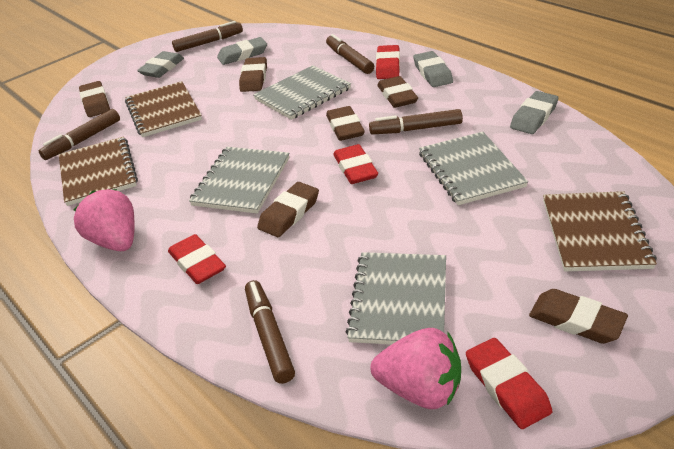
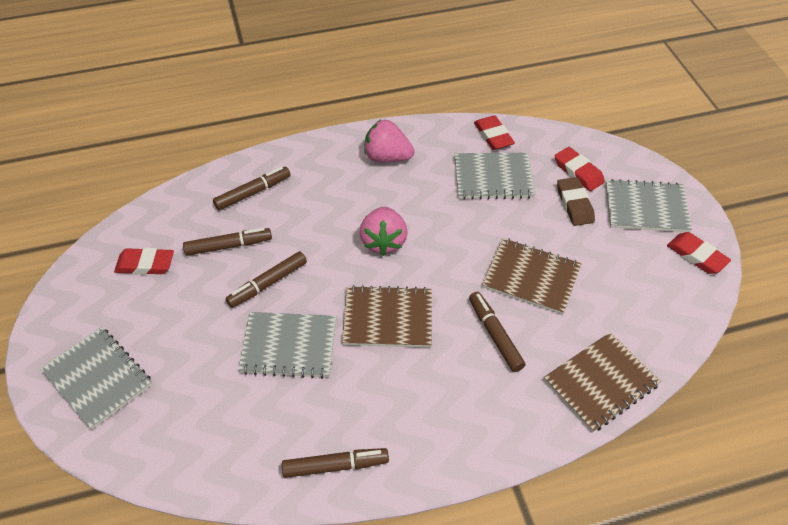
brown eraser: 6 -> 1
grey eraser: 4 -> 0

